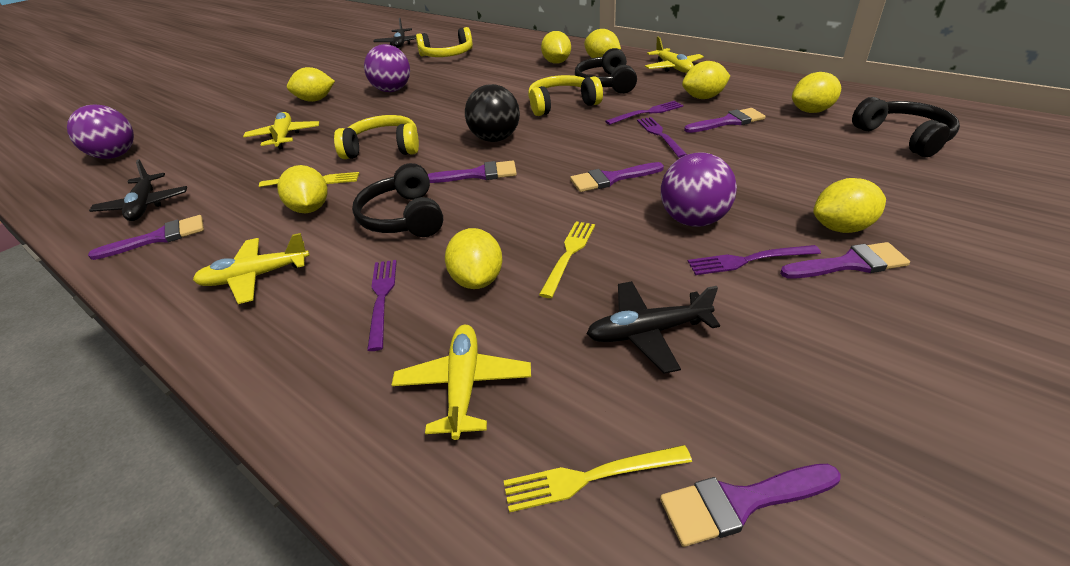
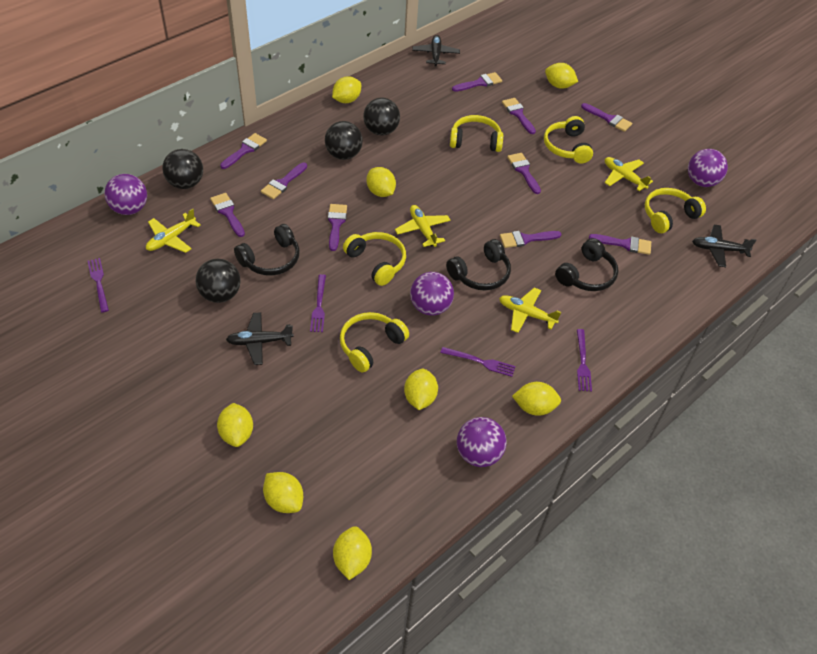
black ball: 1 -> 4
purple ball: 3 -> 4
purple brush: 6 -> 10
yellow fork: 3 -> 0
yellow headphones: 3 -> 5

